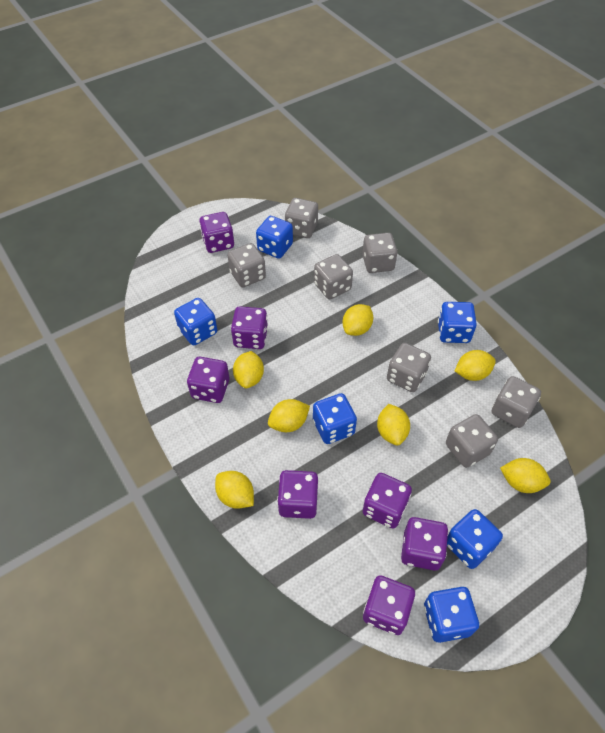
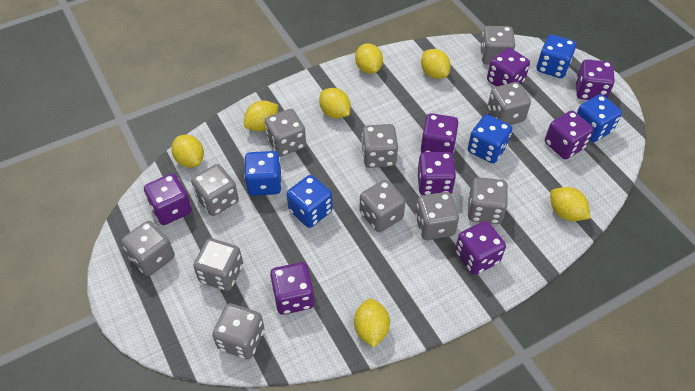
blue dice: 6 -> 5
grey dice: 7 -> 11
purple dice: 7 -> 8

